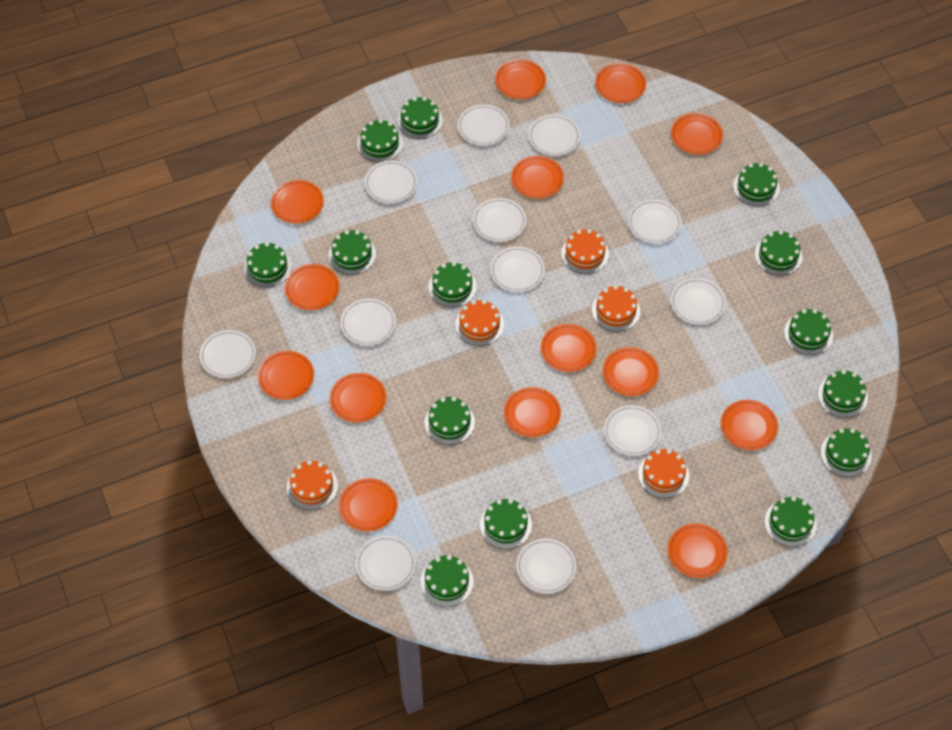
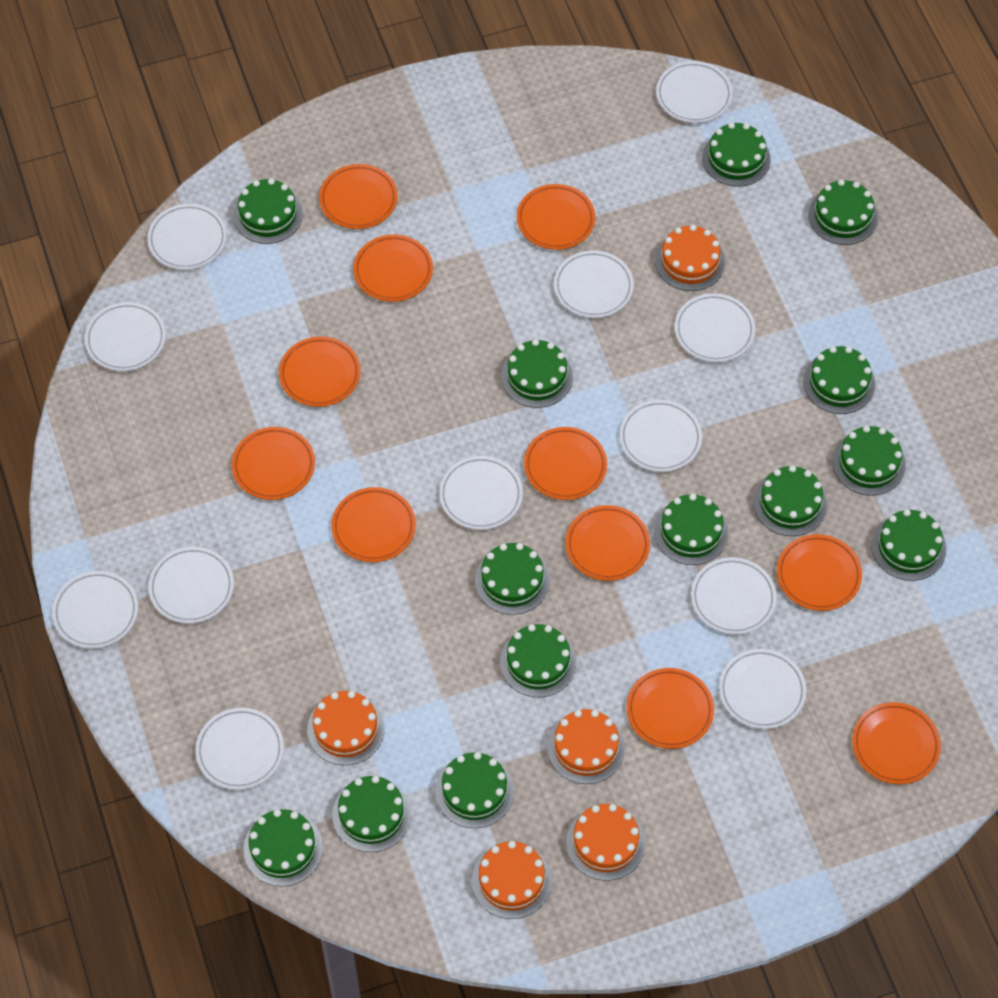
orange plate: 14 -> 11

